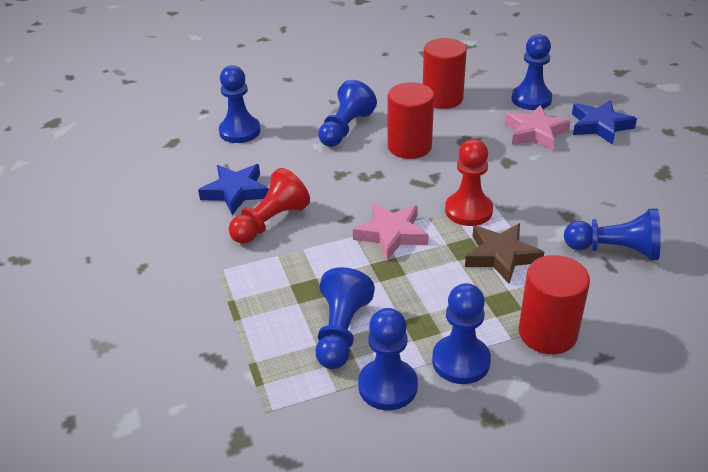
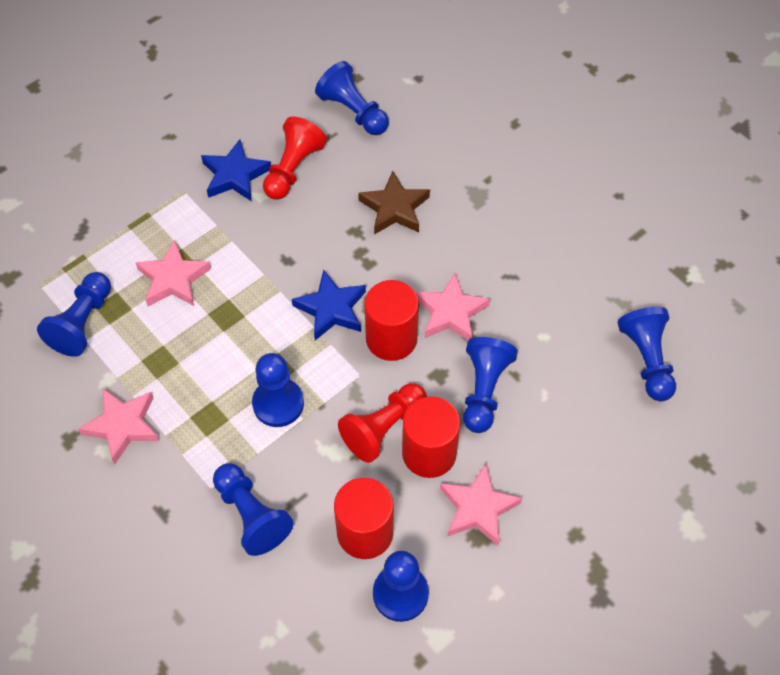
pink star: 2 -> 4

